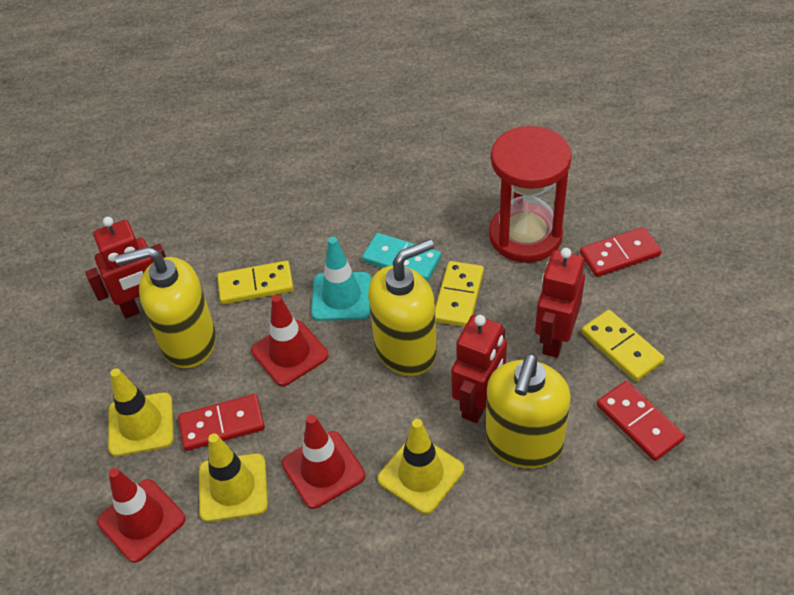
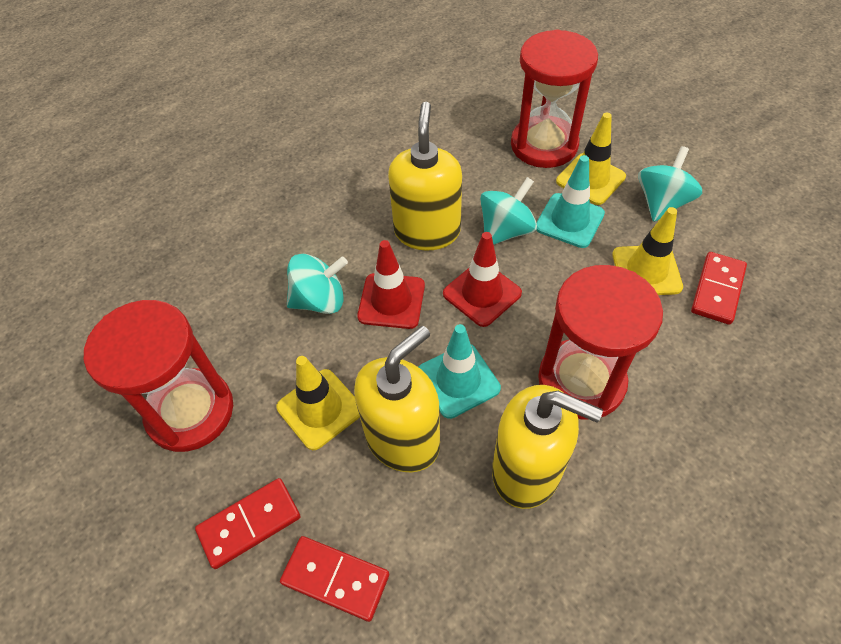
red hourglass: 1 -> 3
red robot: 3 -> 0
red traffic cone: 3 -> 2
turquoise domino: 1 -> 0
turquoise spinning top: 0 -> 3
turquoise traffic cone: 1 -> 2
yellow domino: 3 -> 0

